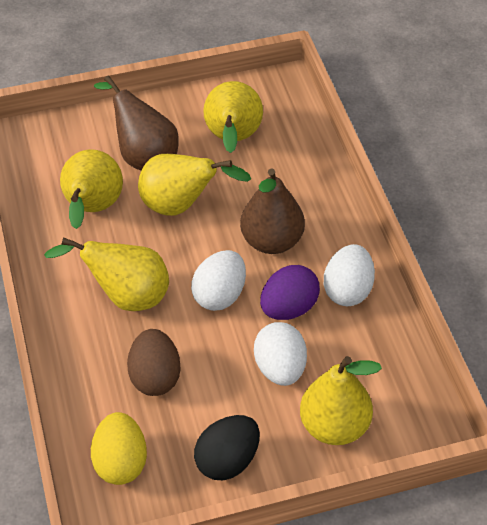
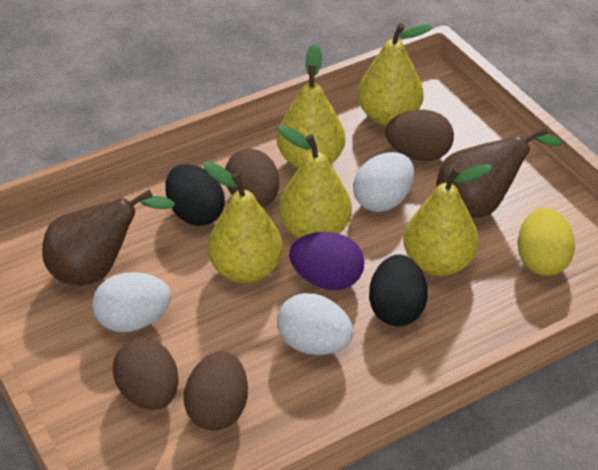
black egg: 1 -> 2
brown egg: 1 -> 4

